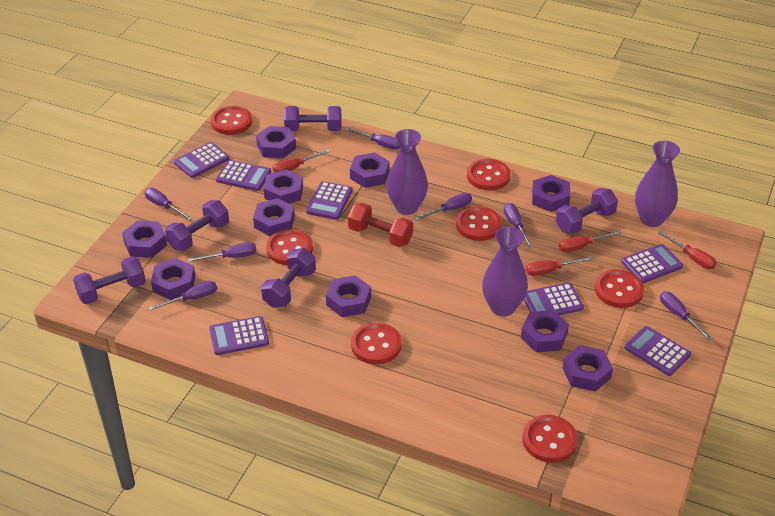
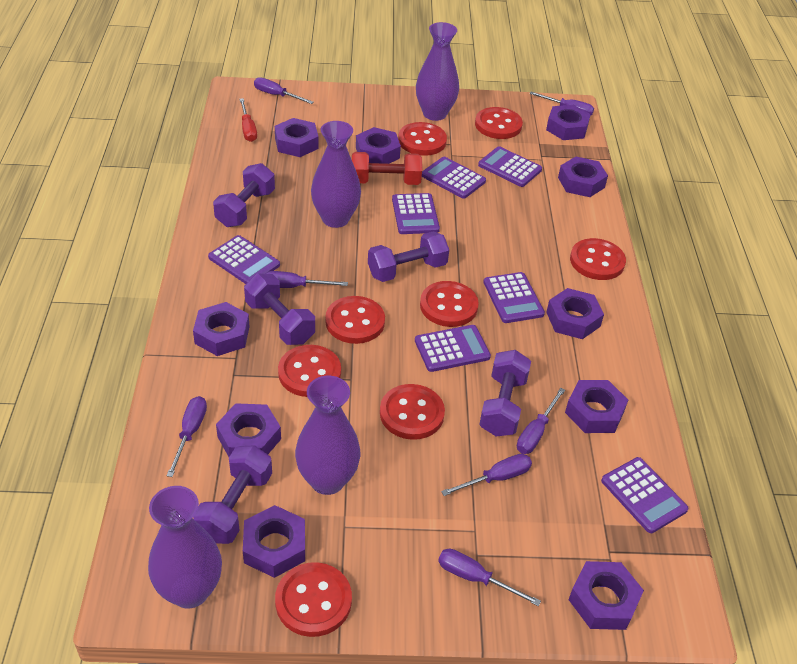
purple vase: 3 -> 4
red button: 7 -> 8
red screwdriver: 4 -> 1

